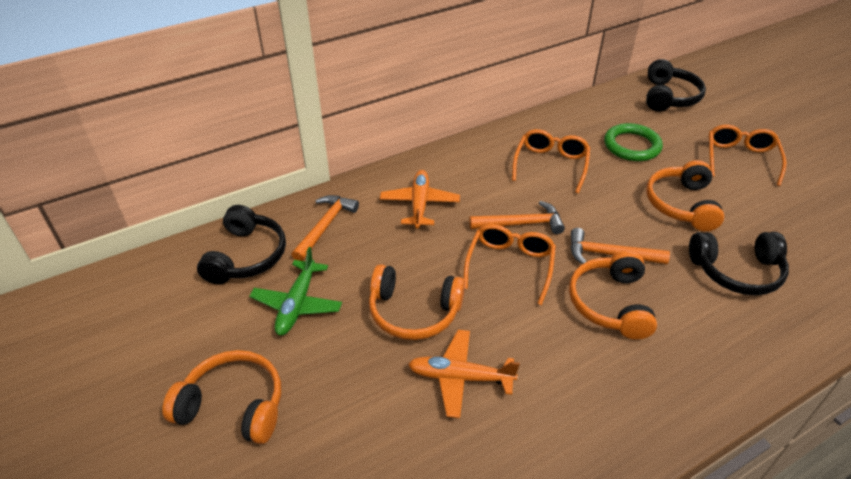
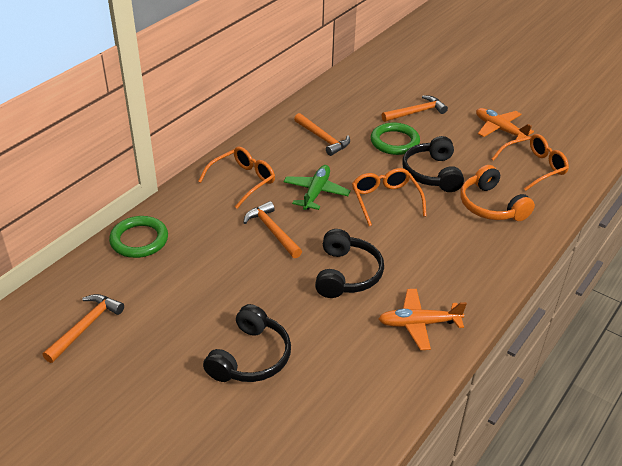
green ring: 1 -> 2
orange hammer: 3 -> 4
orange headphones: 4 -> 1

